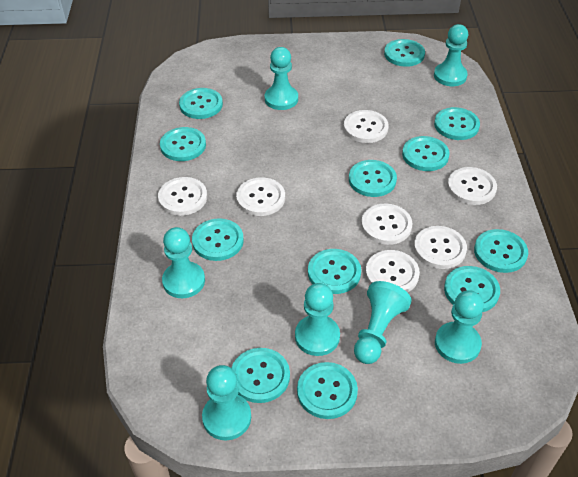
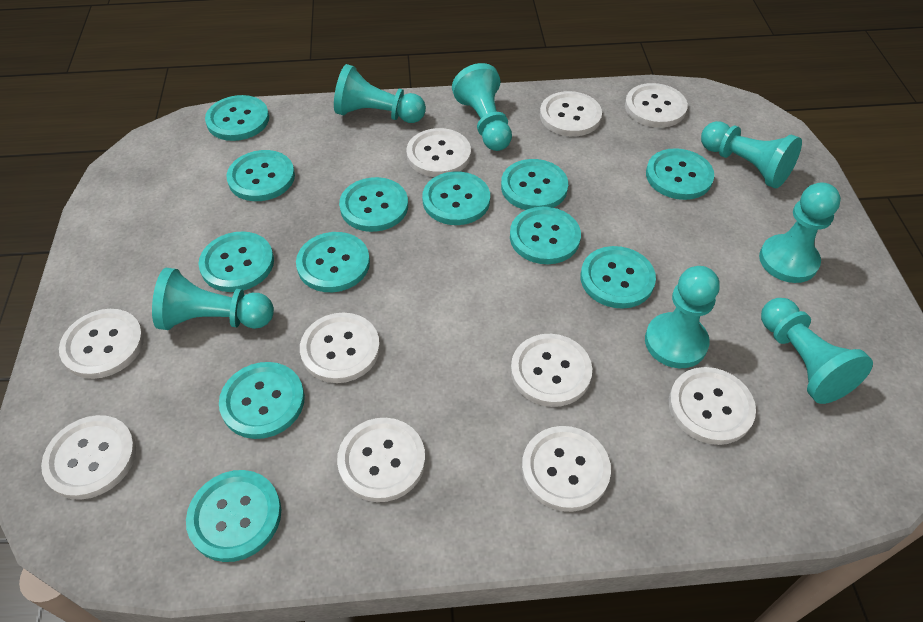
white button: 7 -> 10

